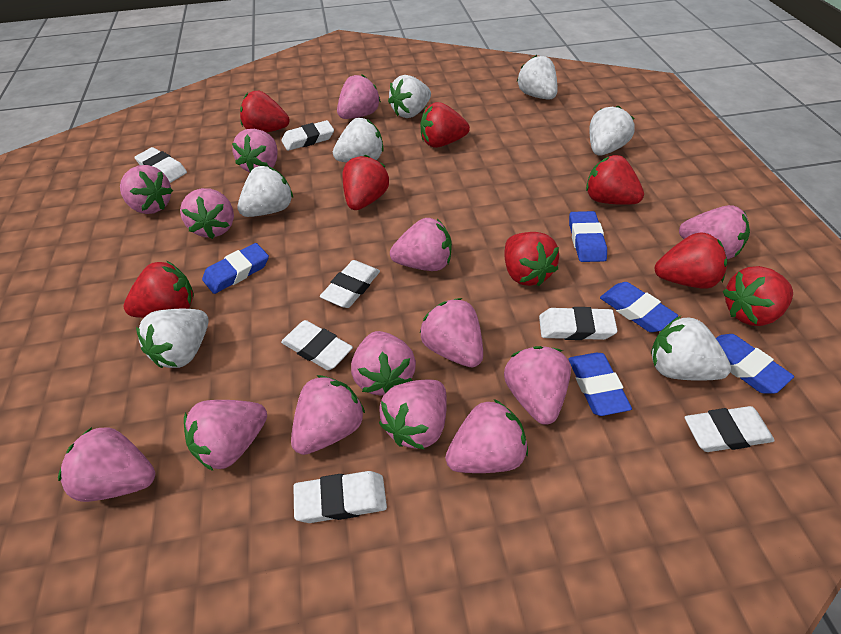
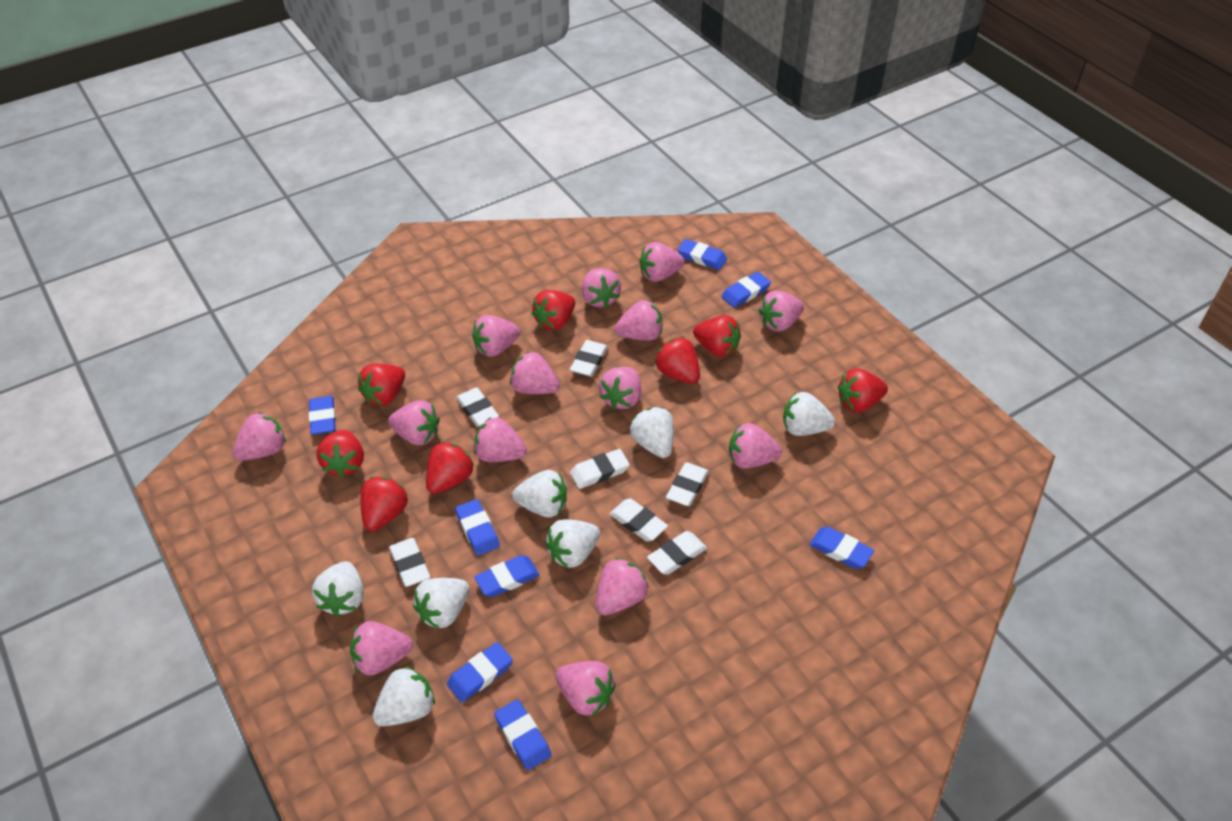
blue eraser: 5 -> 8

